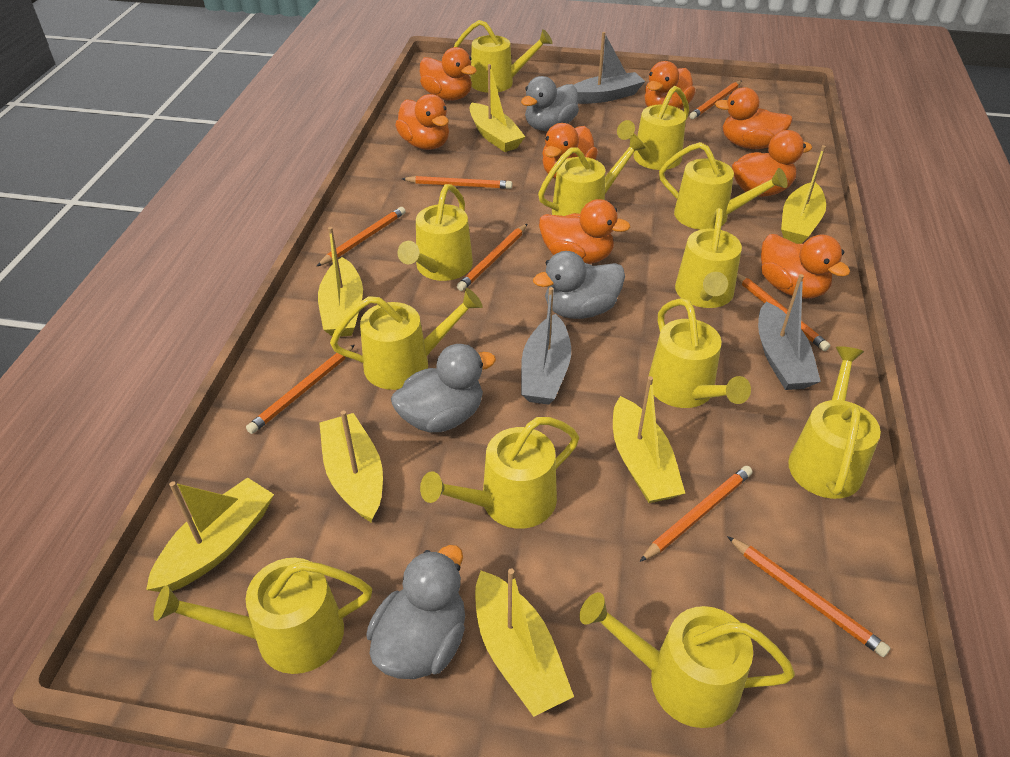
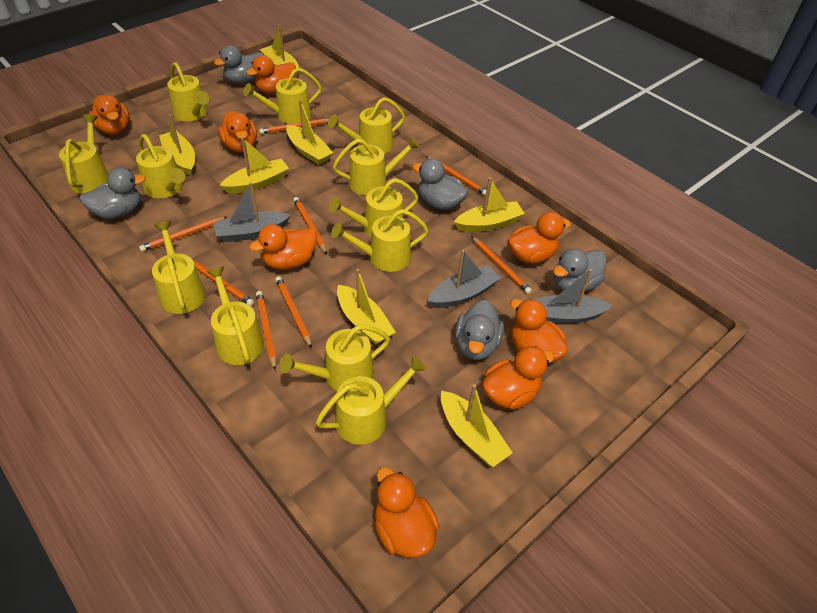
grey duck: 4 -> 5

